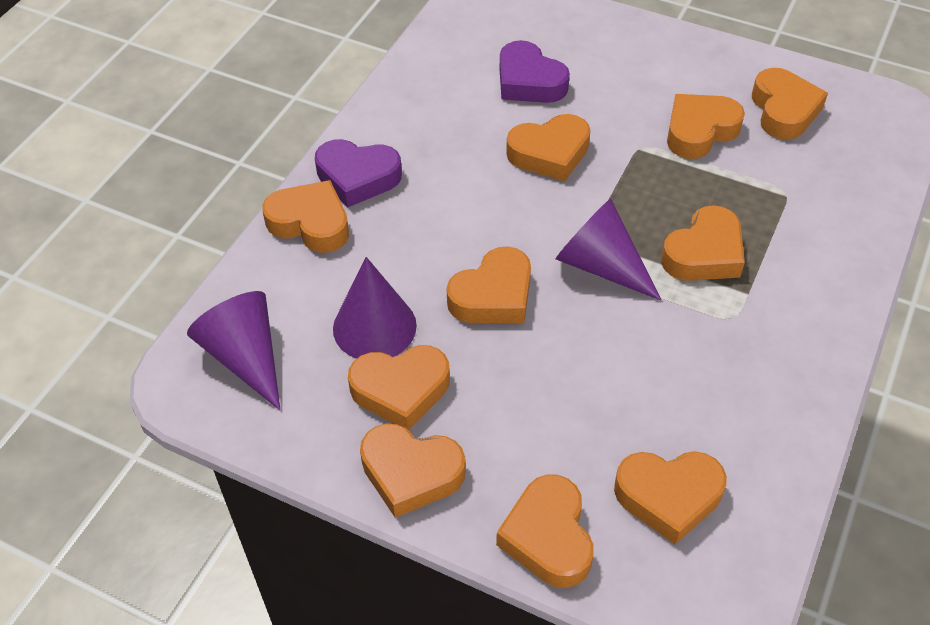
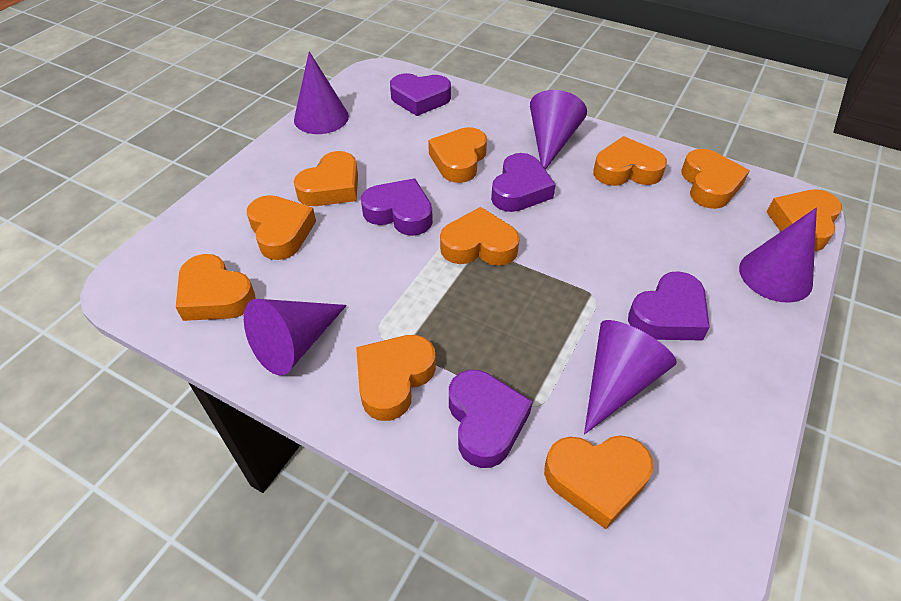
purple cone: 3 -> 5
purple heart: 2 -> 5

